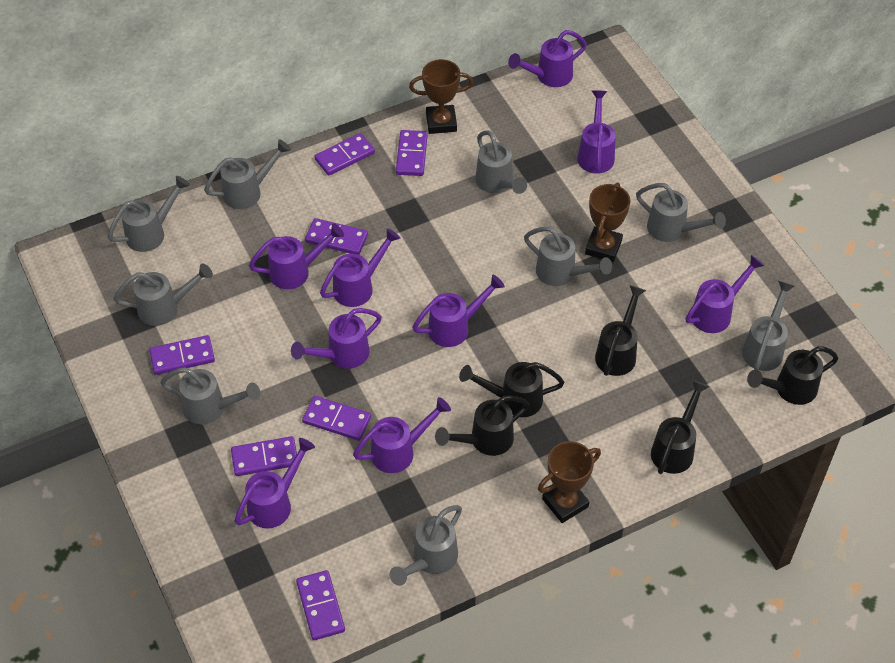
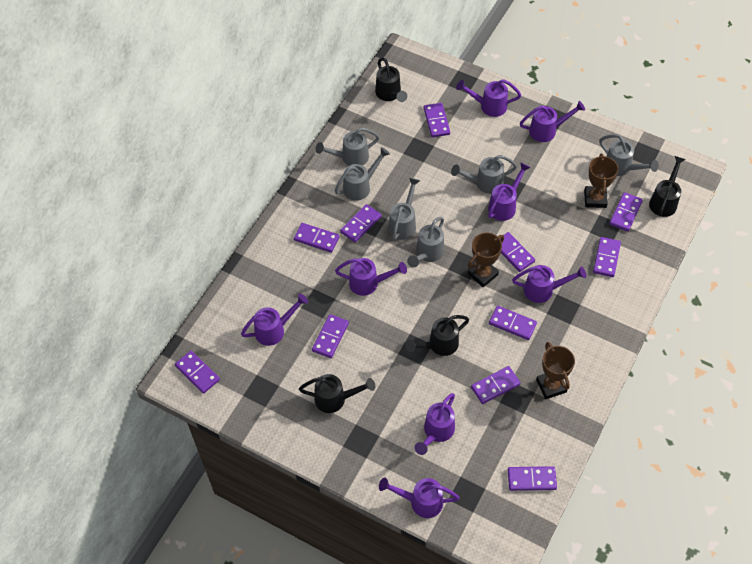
black watering can: 5 -> 4
grey watering can: 9 -> 6
purple domino: 7 -> 11
purple watering can: 9 -> 8

